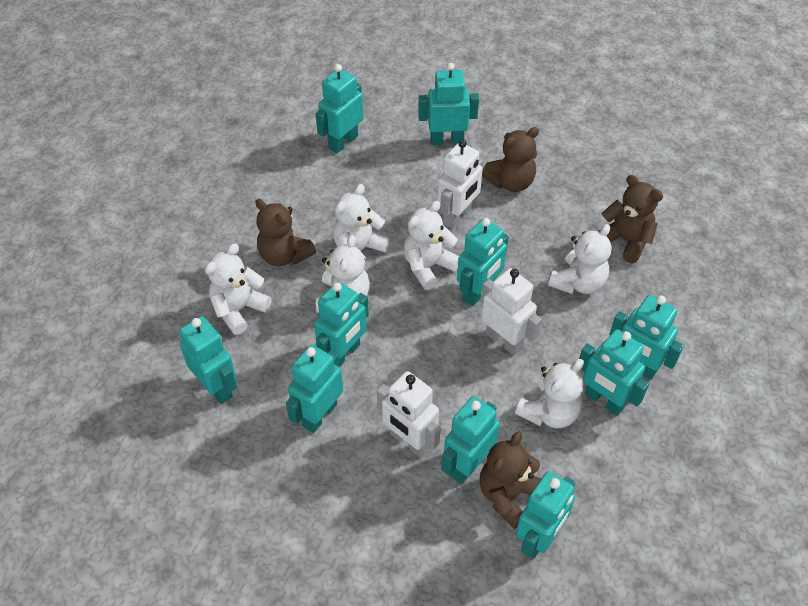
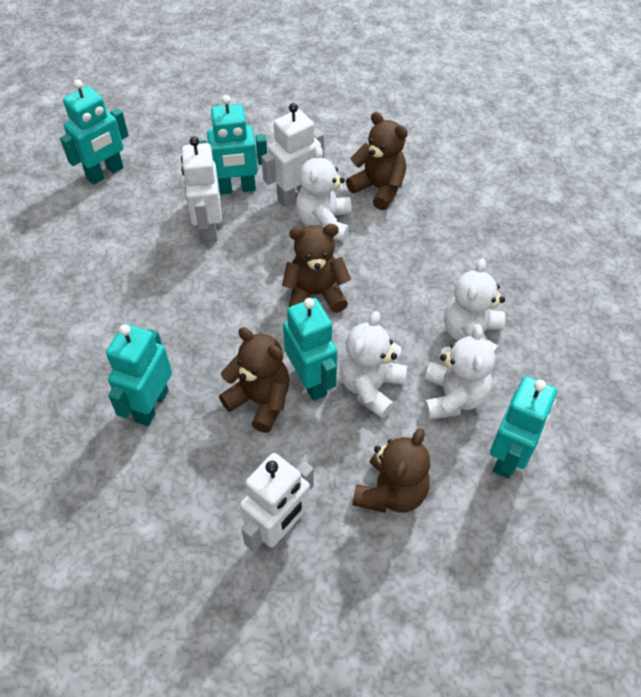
turquoise robot: 10 -> 5
white teddy bear: 6 -> 4

